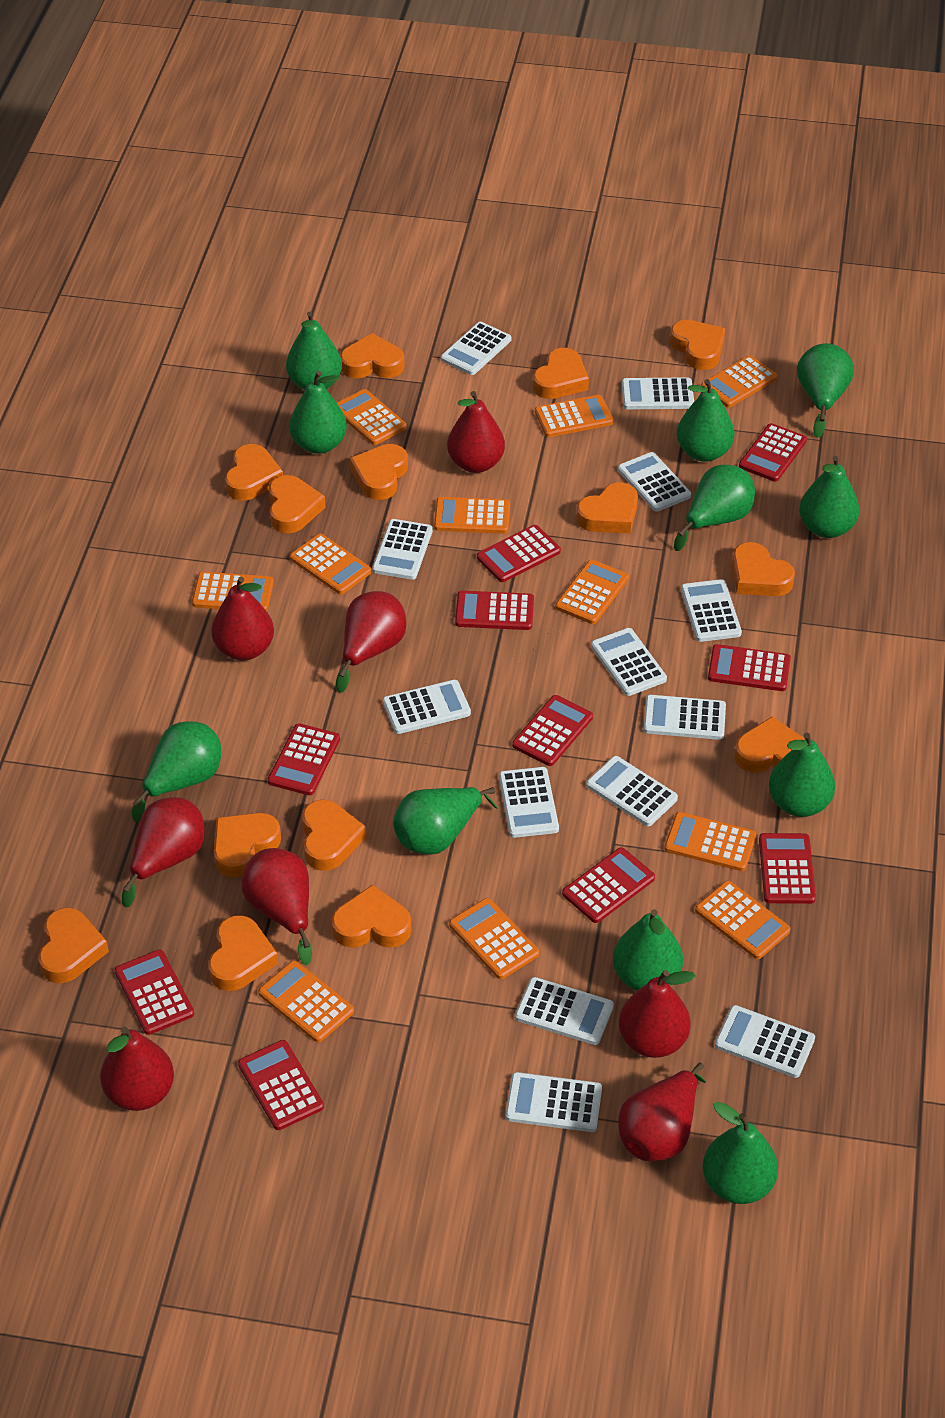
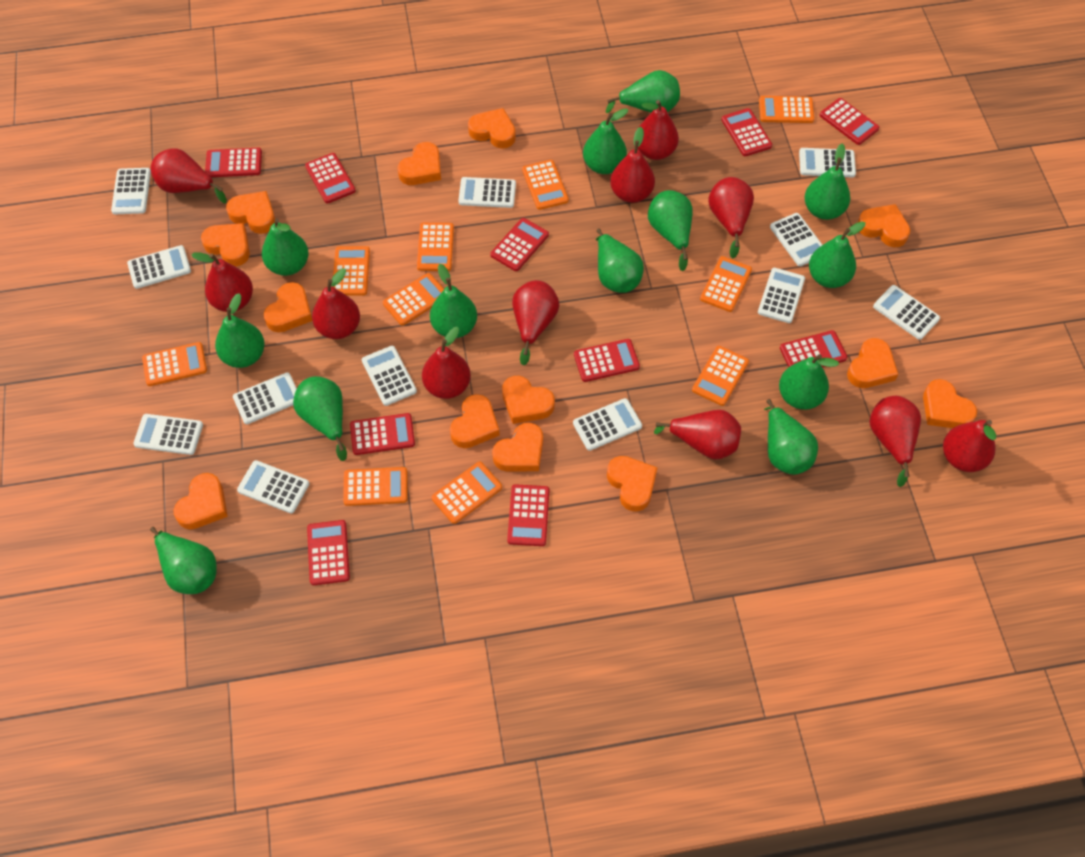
green pear: 11 -> 13
orange calculator: 11 -> 10
orange heart: 14 -> 13
red pear: 8 -> 11
white calculator: 13 -> 12

